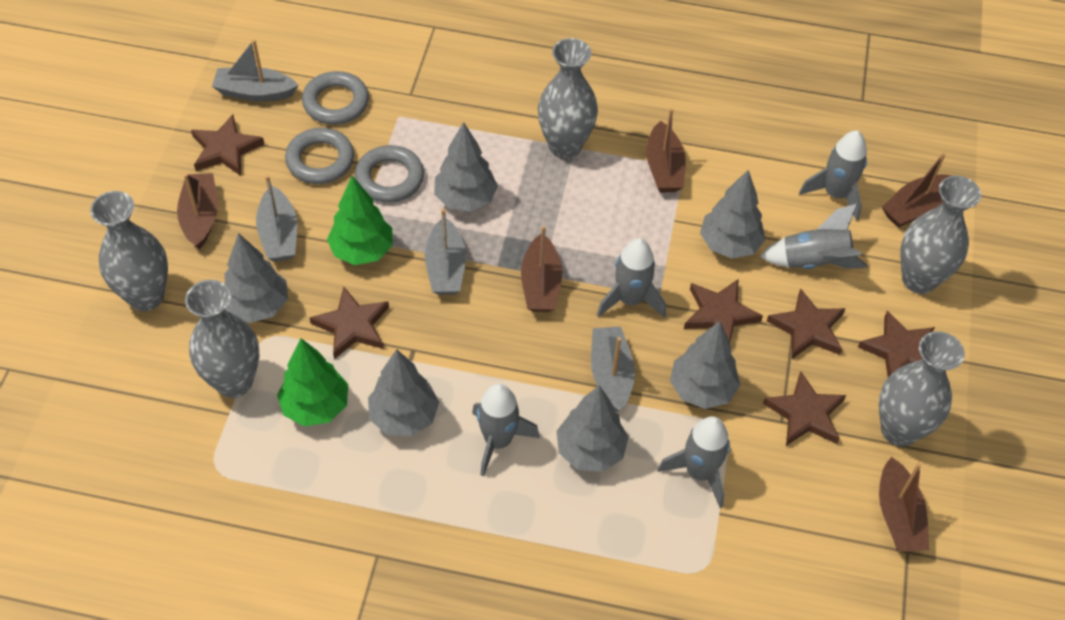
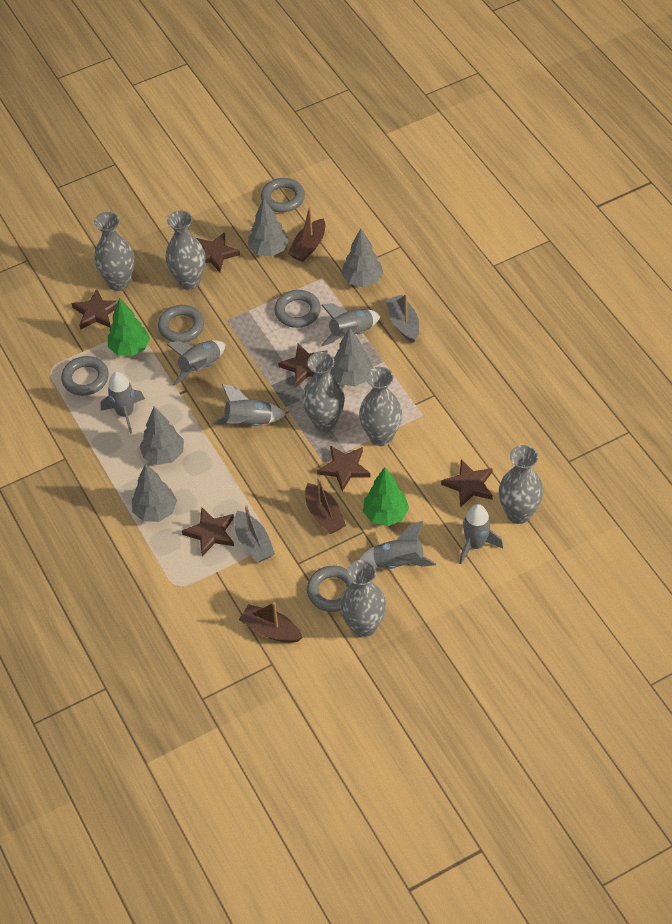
brown boat: 5 -> 3
grey boat: 4 -> 2
grey ring: 3 -> 5
grey rocket: 5 -> 6
grey tree: 6 -> 5
grey vase: 5 -> 6

